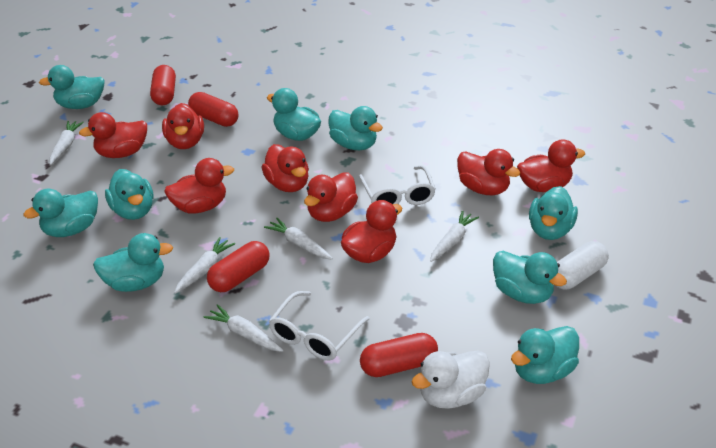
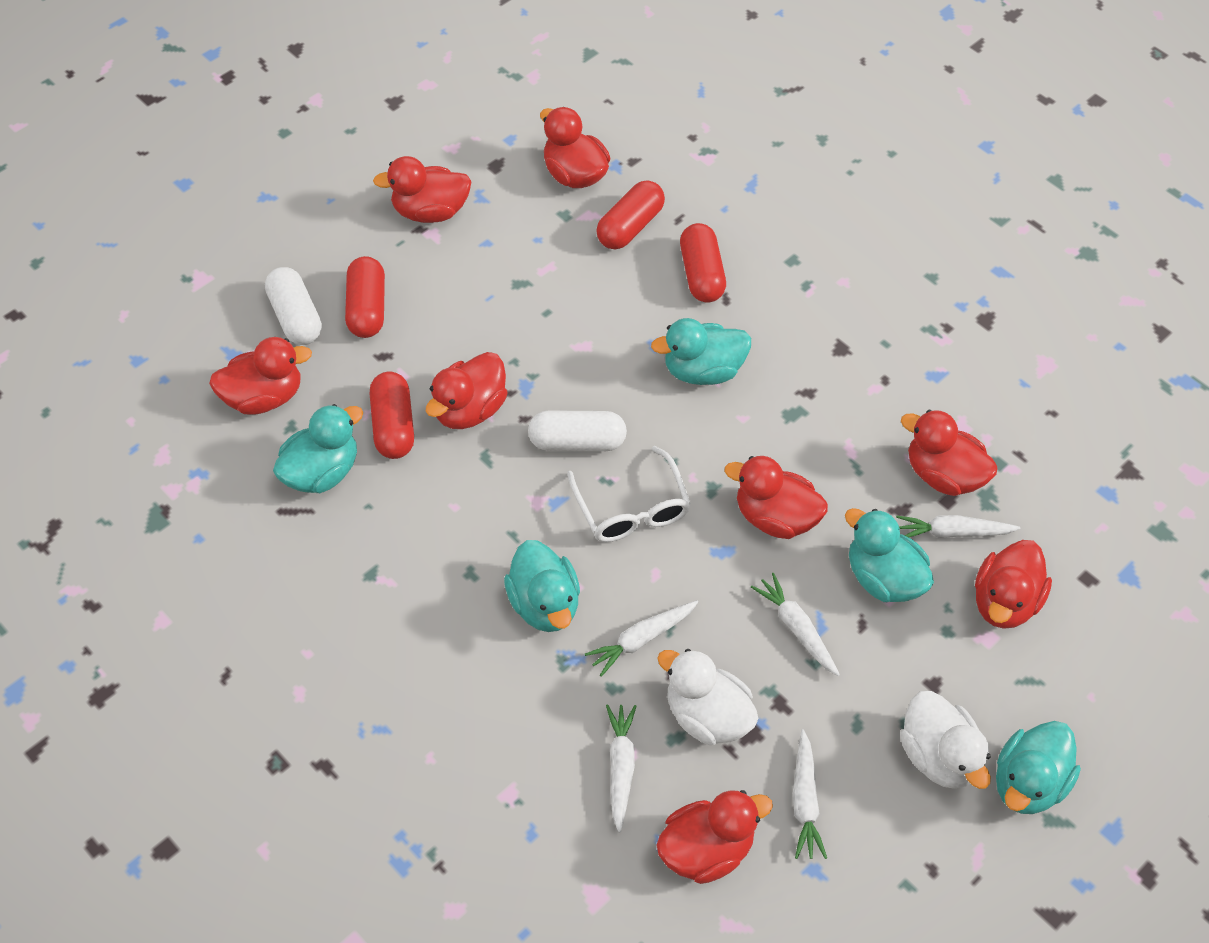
turquoise duck: 9 -> 5
white capsule: 1 -> 2
white duck: 1 -> 2
white glasses: 2 -> 1

